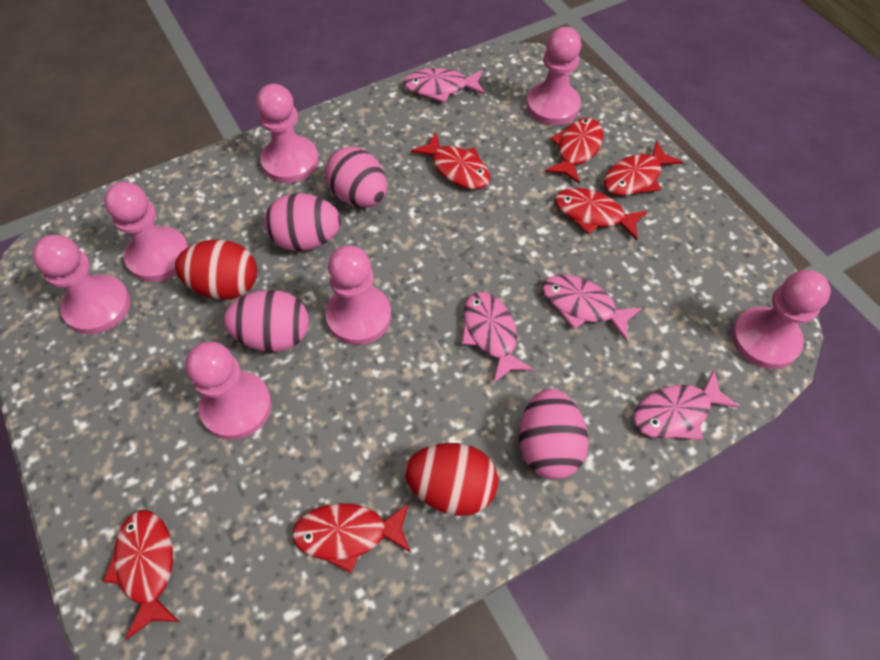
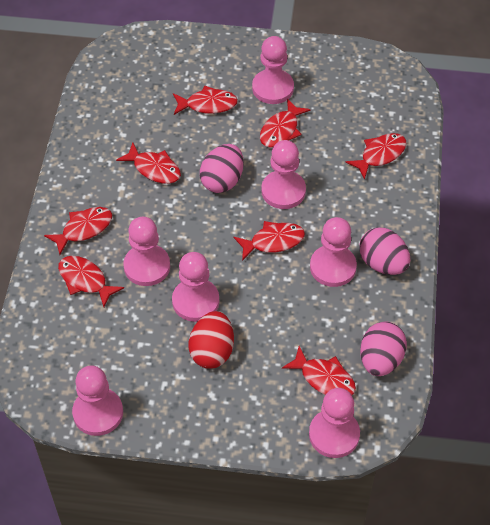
pink egg: 4 -> 3
pink fish: 4 -> 0
red egg: 2 -> 1
red fish: 6 -> 8

